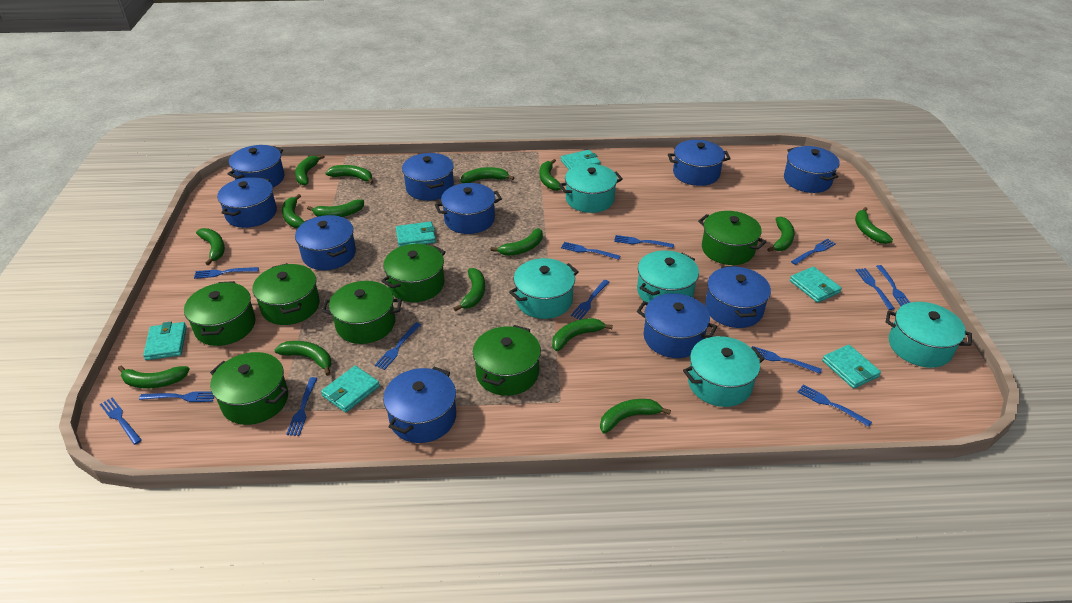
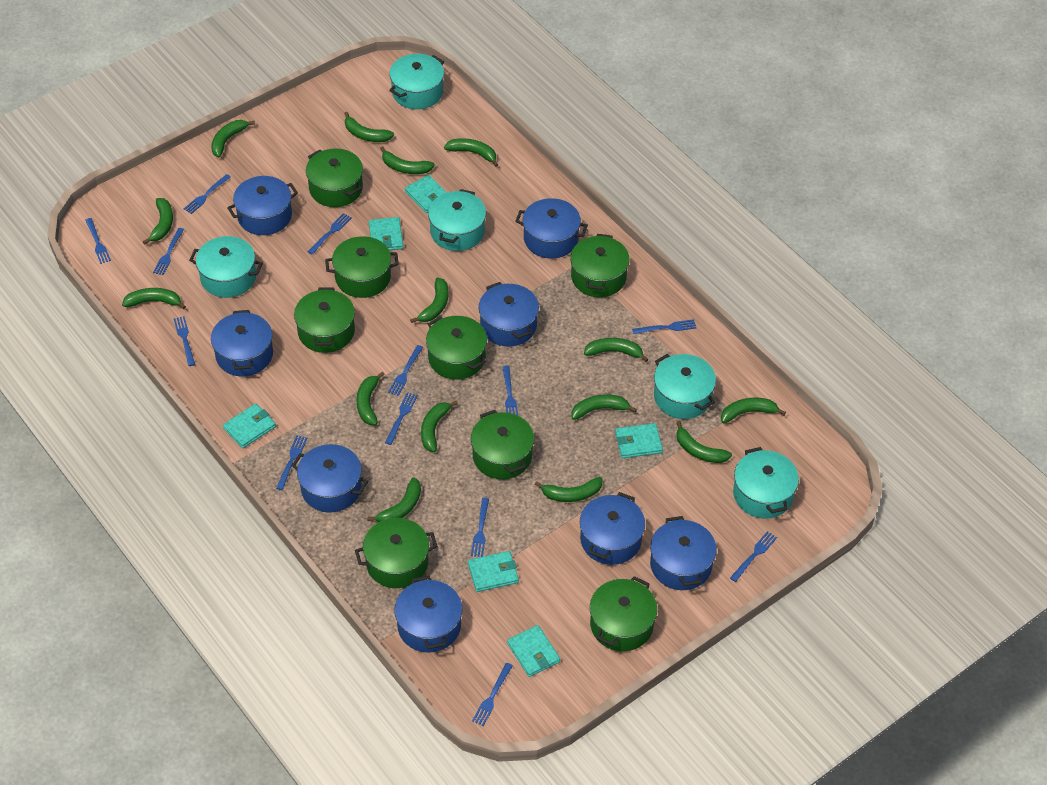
blue pot: 10 -> 8
green pot: 7 -> 8

